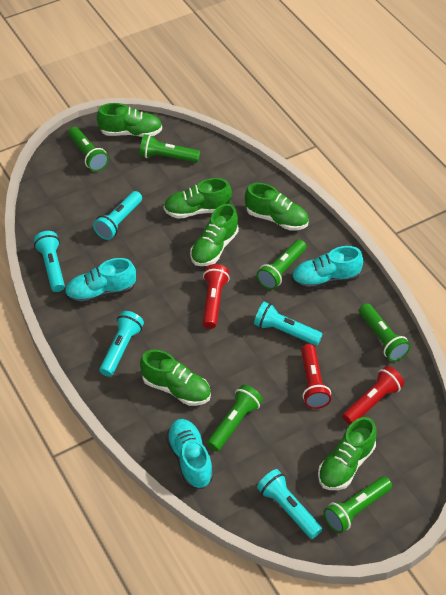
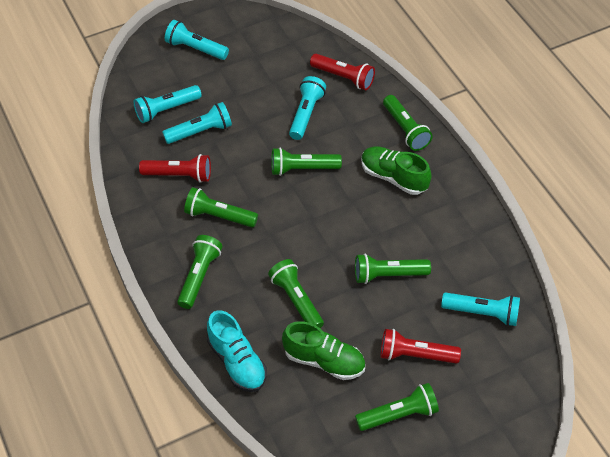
green flashlight: 6 -> 7
green shoe: 6 -> 2
turquoise shoe: 3 -> 1

